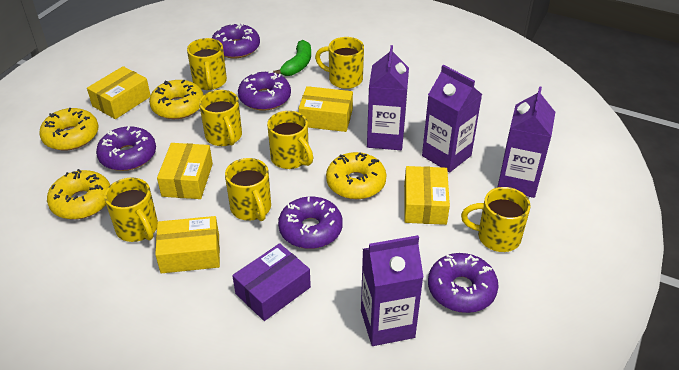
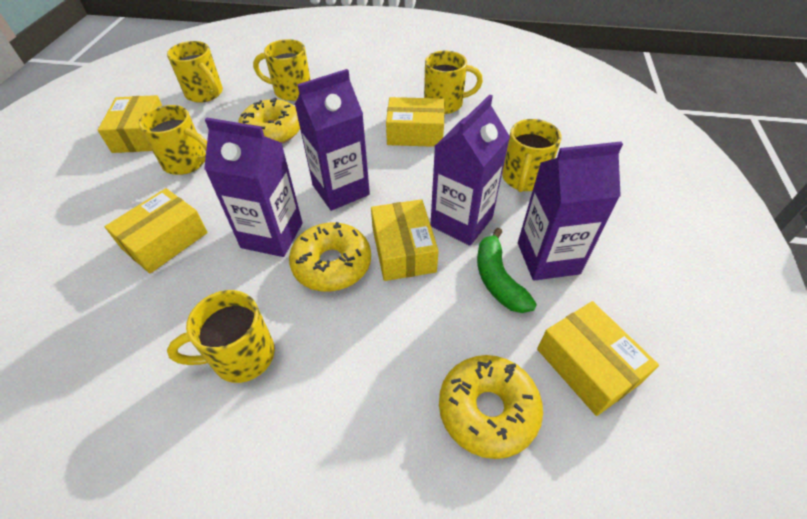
purple box: 1 -> 0
purple donut: 5 -> 0
yellow donut: 4 -> 3
yellow mug: 7 -> 6

